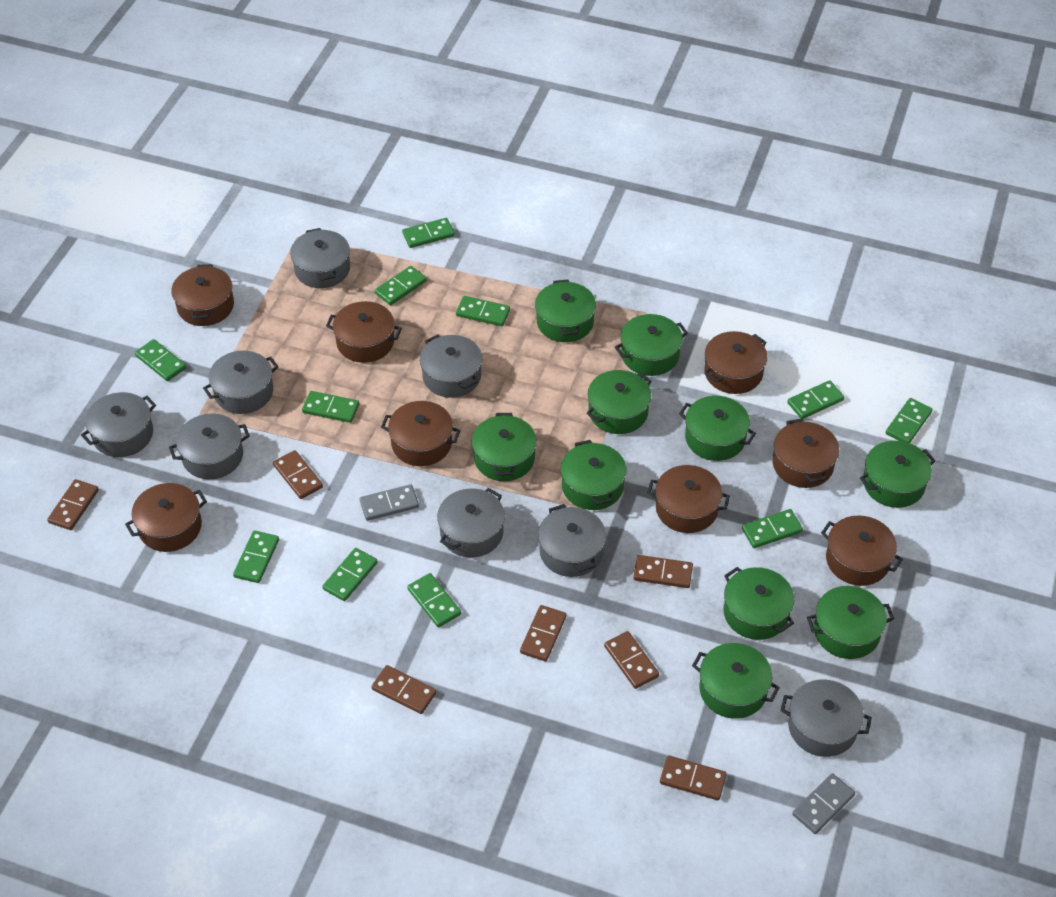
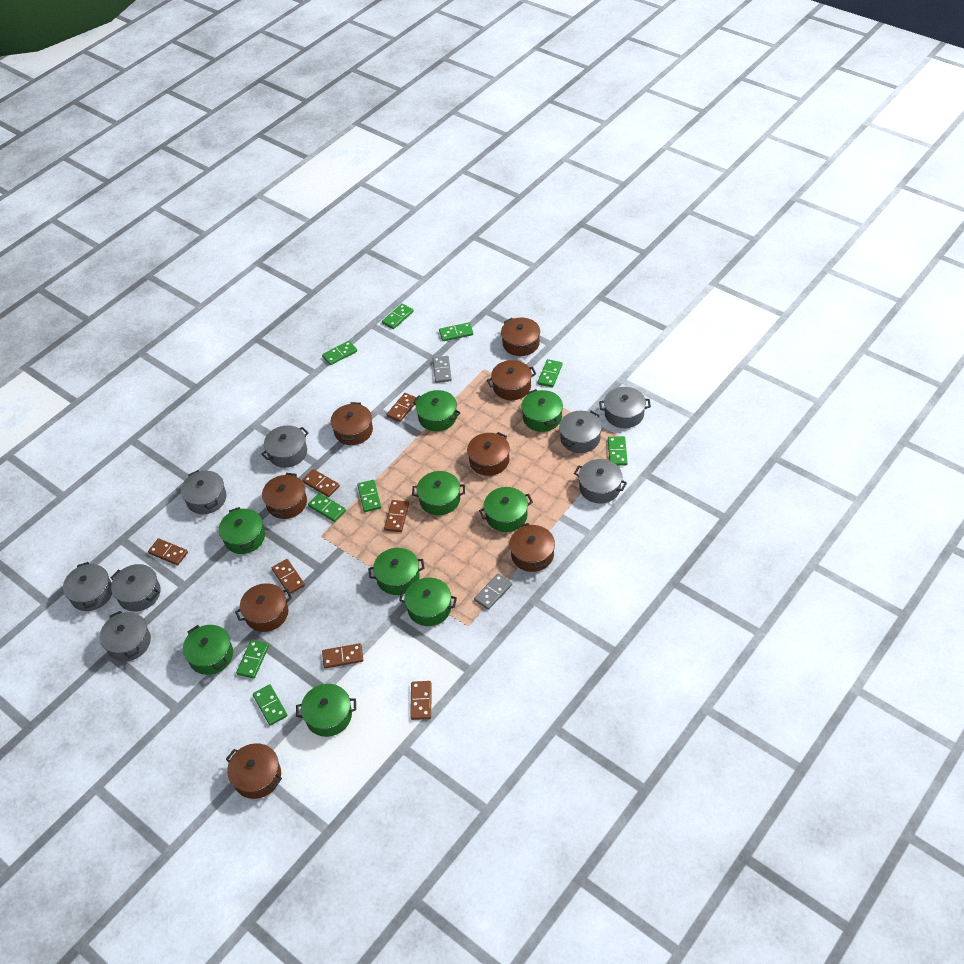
green domino: 11 -> 9
green pot: 10 -> 9

